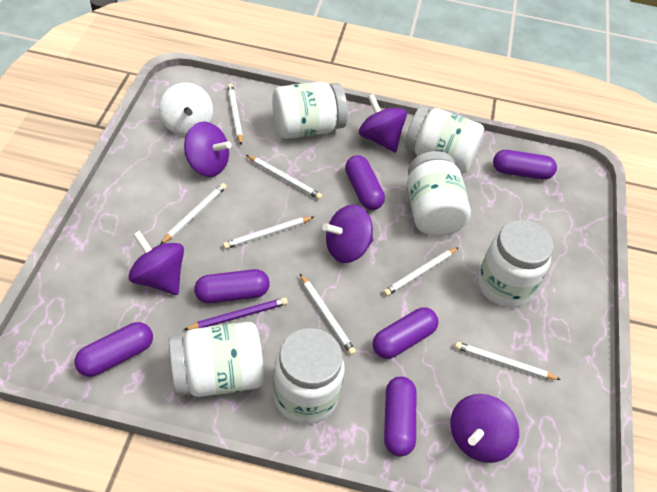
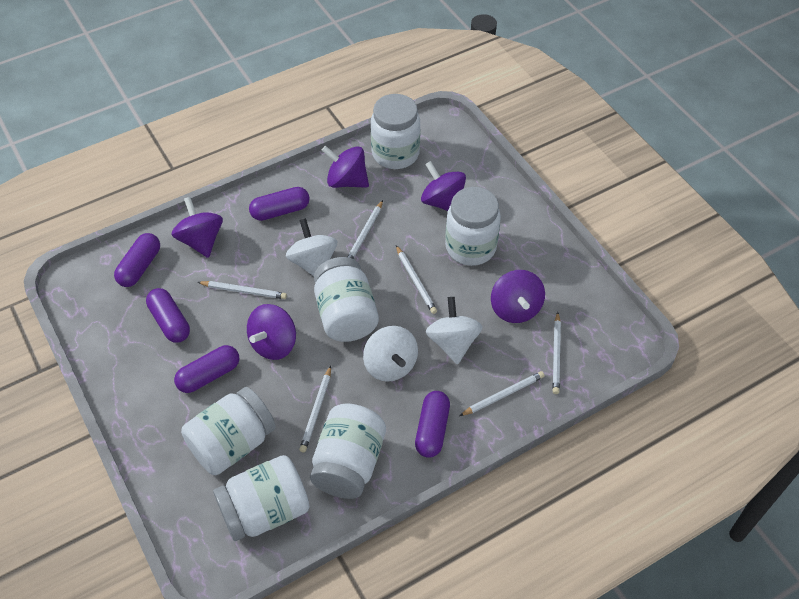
purple capsule: 6 -> 5
purple pencil: 1 -> 0
white pencil: 7 -> 6
white spinning top: 1 -> 3

